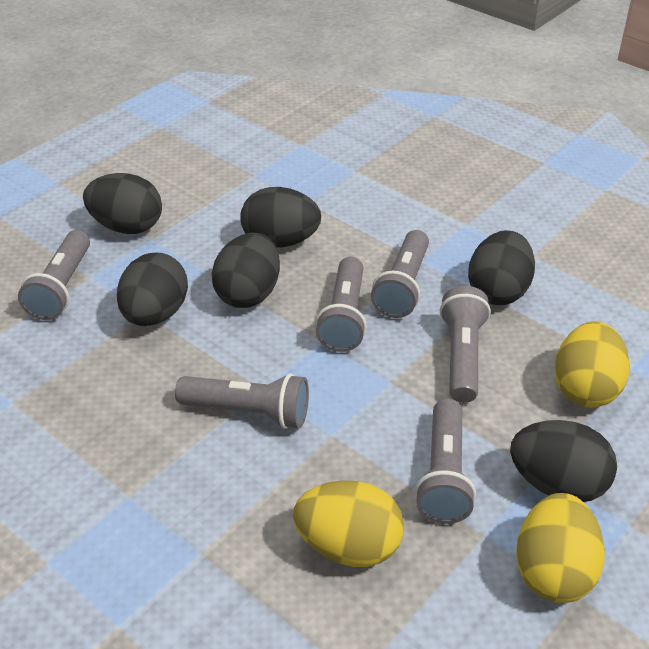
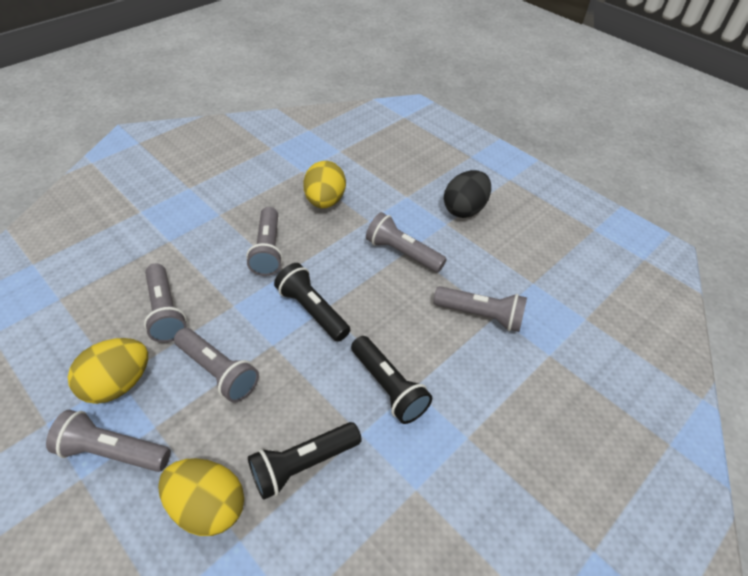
black egg: 6 -> 1
black flashlight: 0 -> 3

